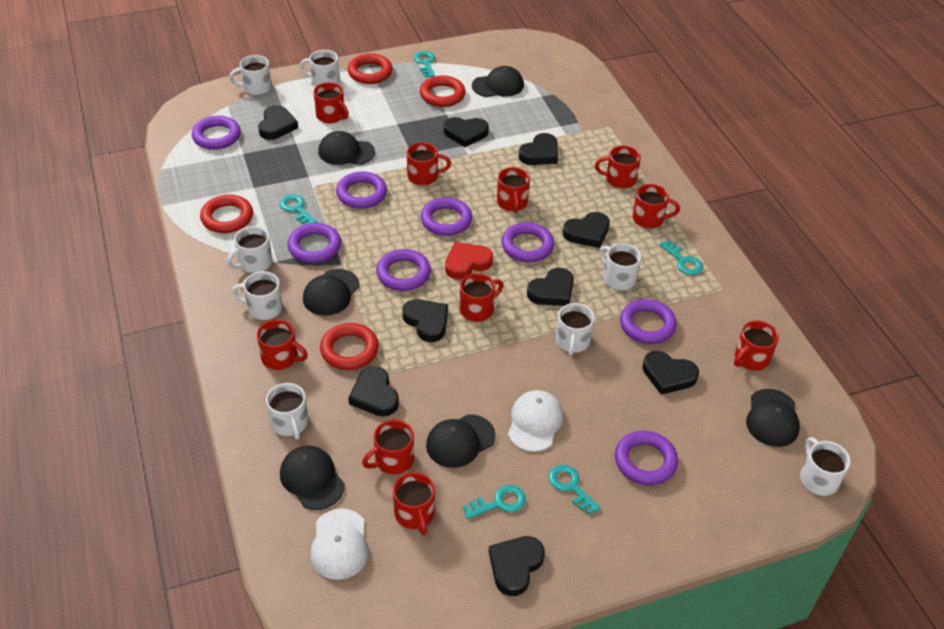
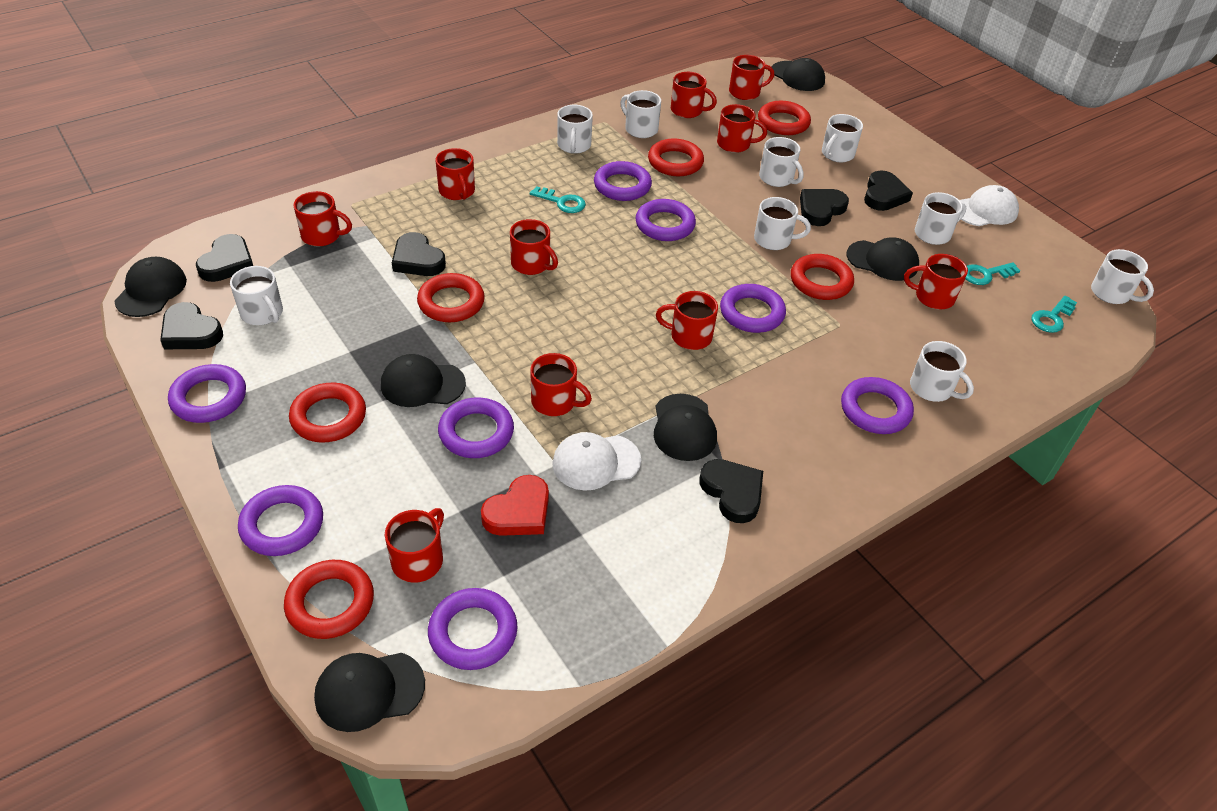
black heart: 9 -> 6
red ring: 4 -> 6
turquoise key: 5 -> 3
white mug: 8 -> 9

